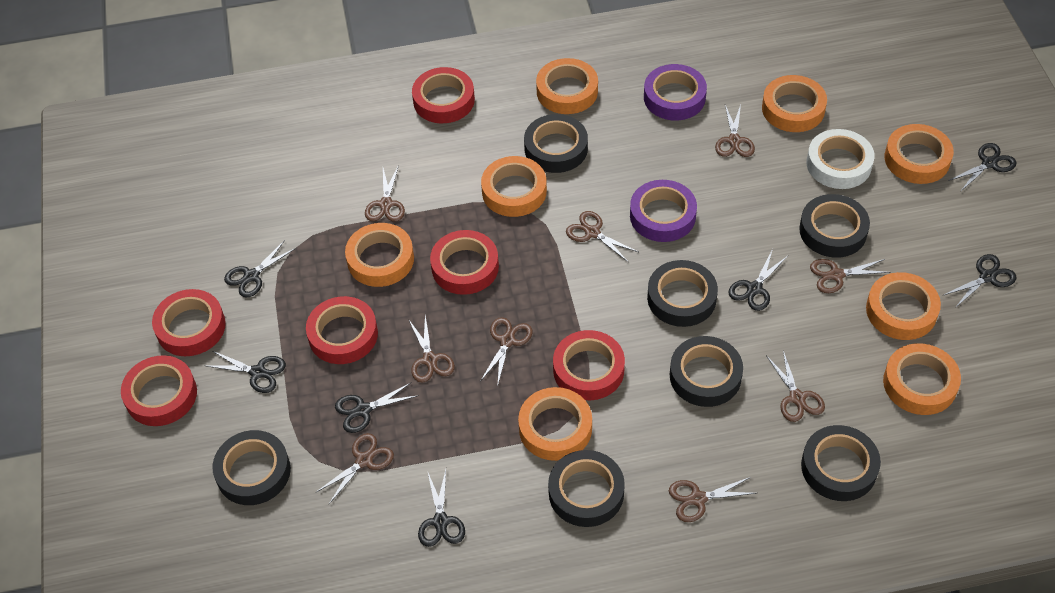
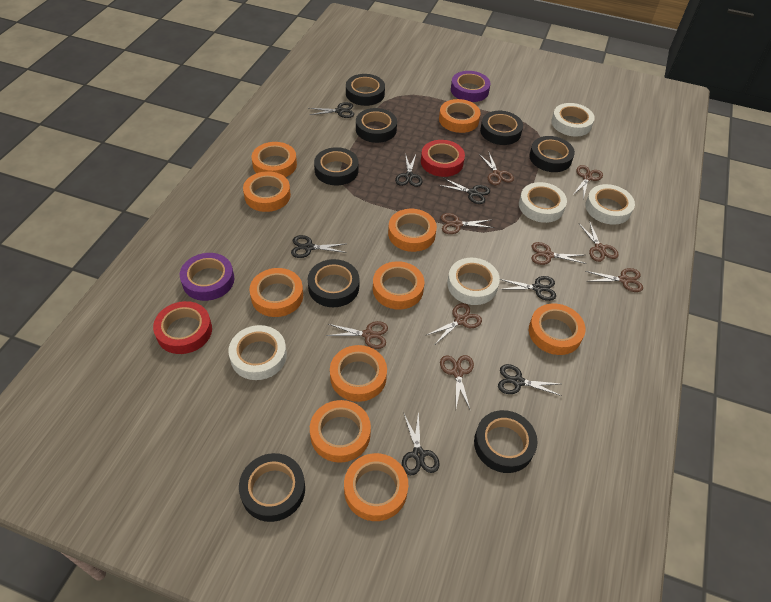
black tape: 7 -> 8
orange tape: 8 -> 10
red tape: 6 -> 2
white tape: 1 -> 5

